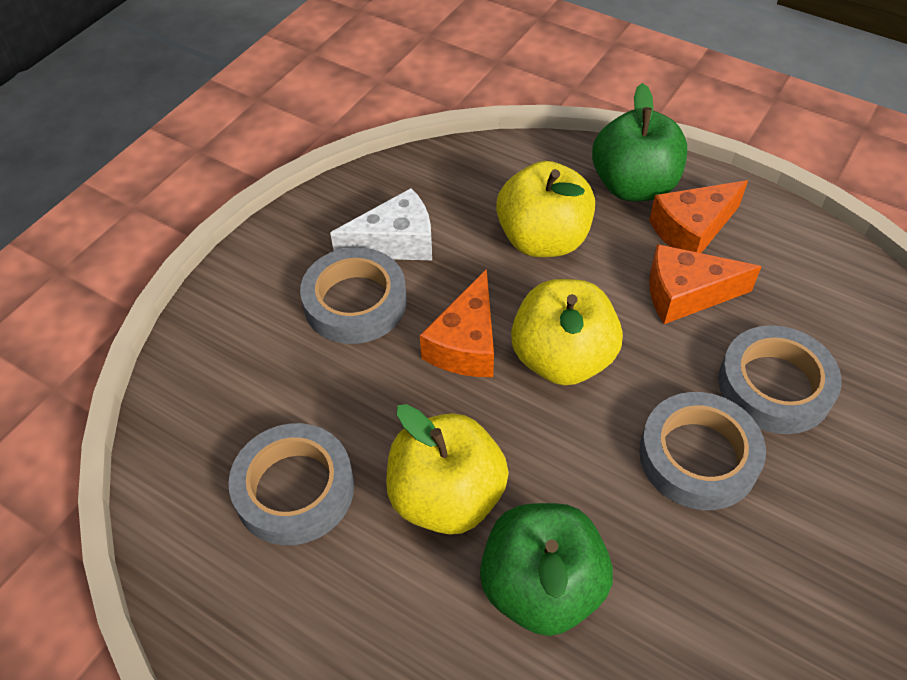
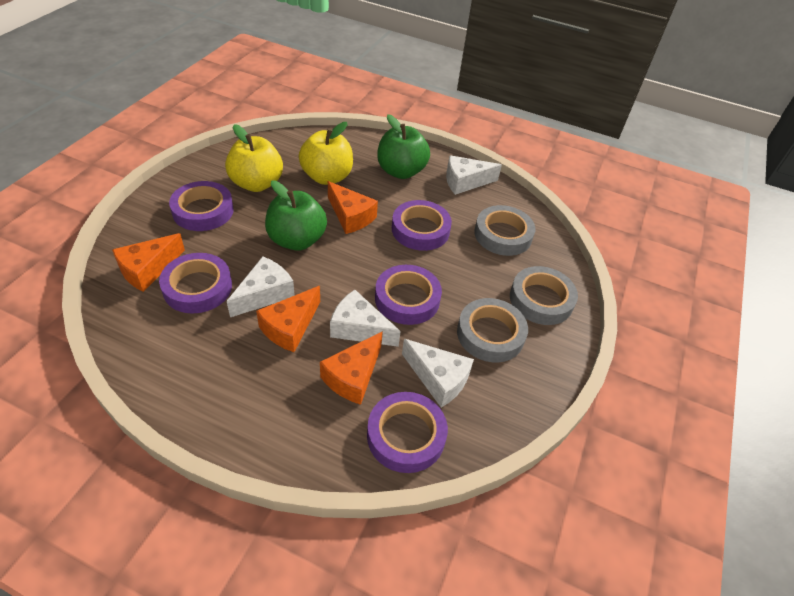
grey tape: 4 -> 3
orange cheese: 3 -> 4
purple tape: 0 -> 5
white cheese: 1 -> 4
yellow apple: 3 -> 2

